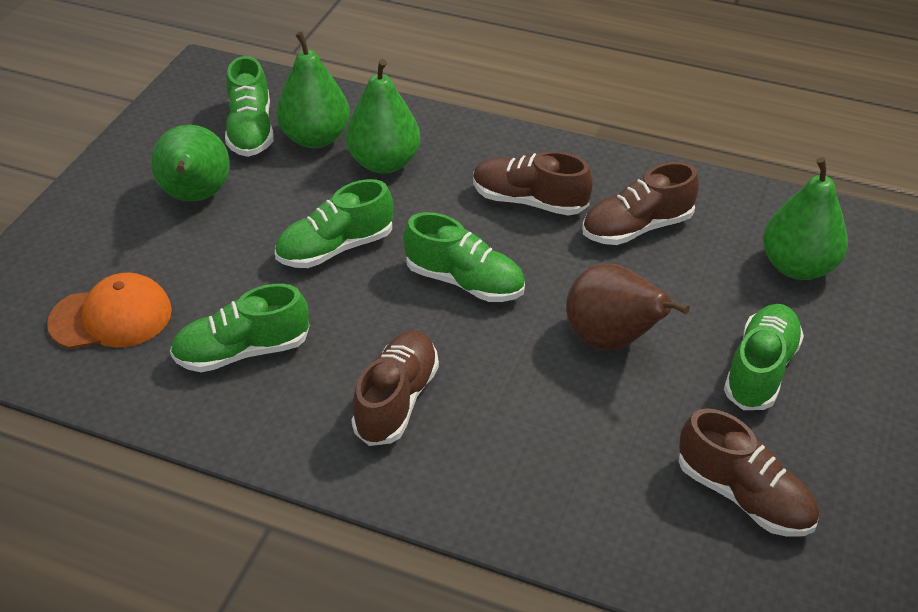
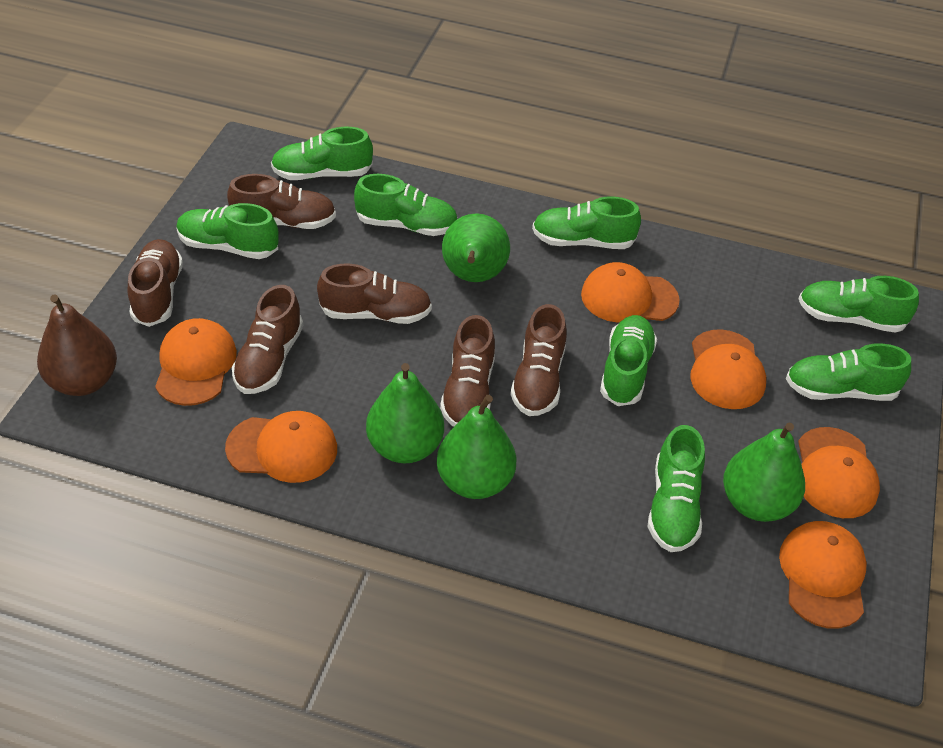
brown shoe: 4 -> 6
green shoe: 5 -> 8
orange cap: 1 -> 6

